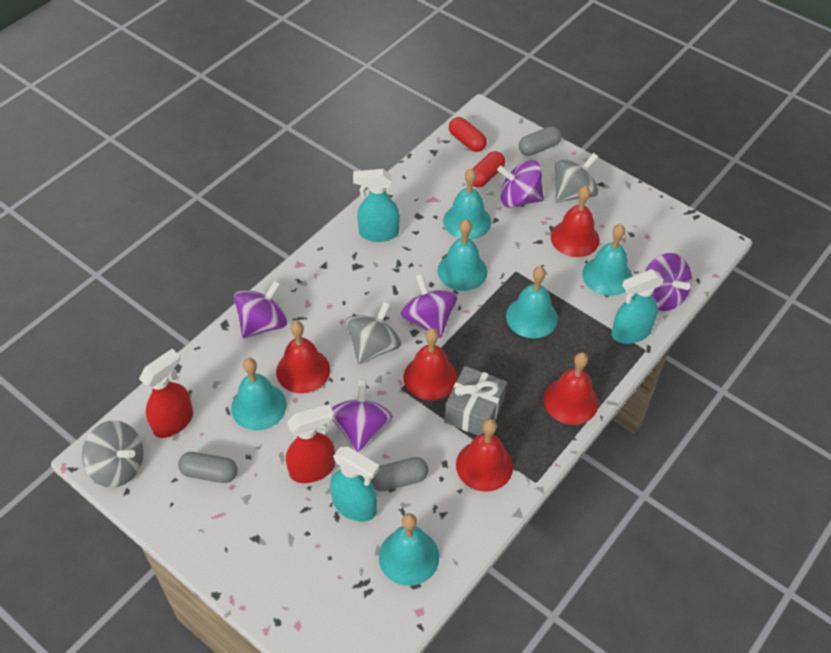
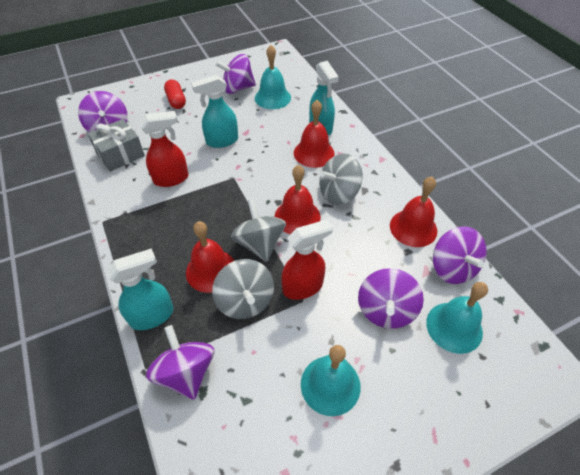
grey capsule: 3 -> 0
red bell: 5 -> 4
red capsule: 2 -> 1
turquoise bell: 6 -> 3

